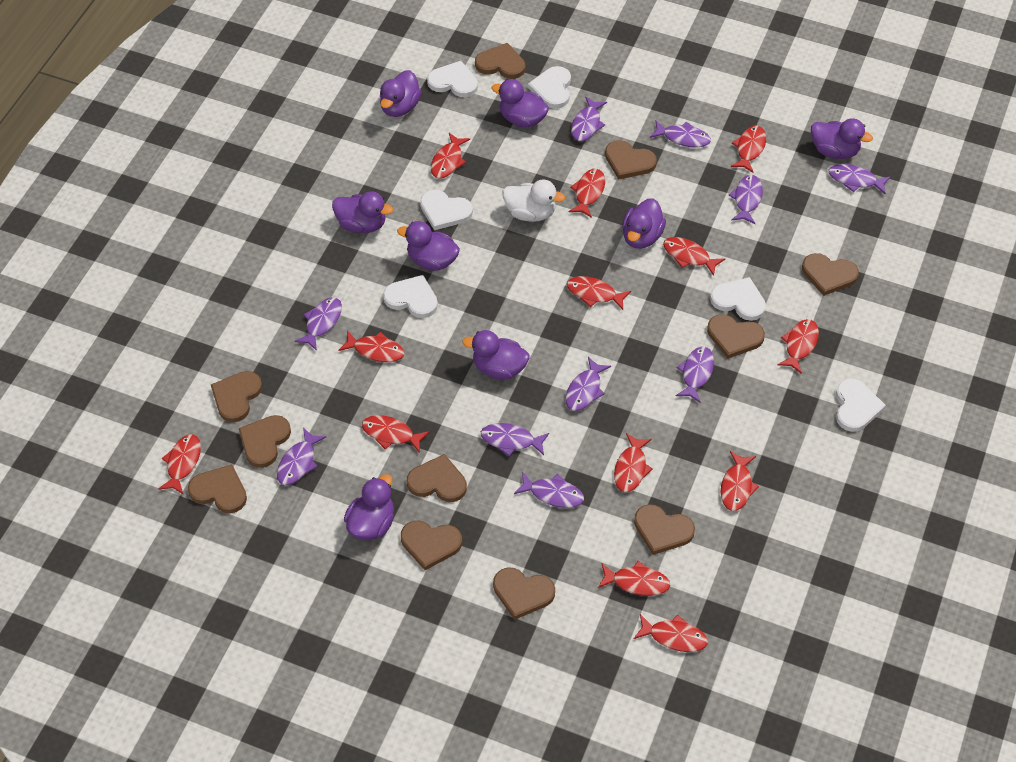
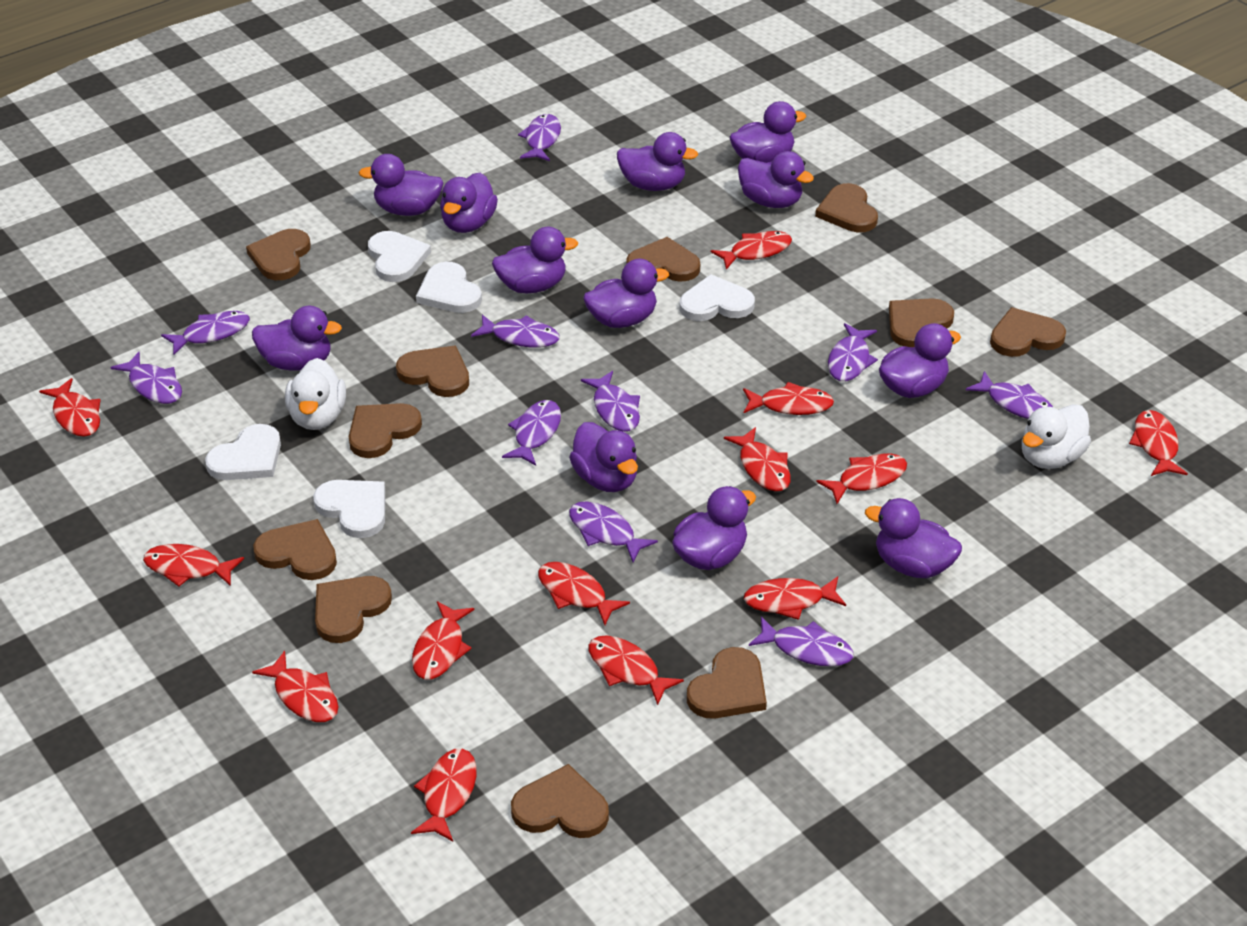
purple duck: 8 -> 12
white duck: 1 -> 2
white heart: 6 -> 5

